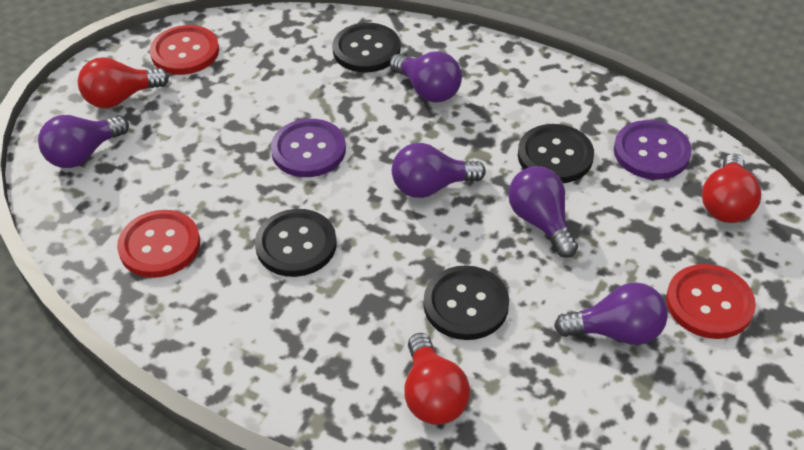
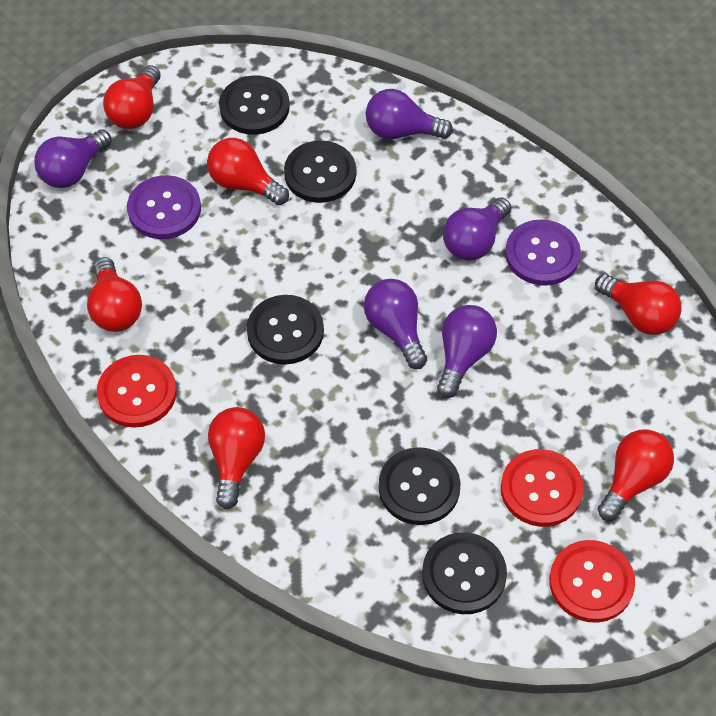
black button: 4 -> 5
red light bulb: 3 -> 6

